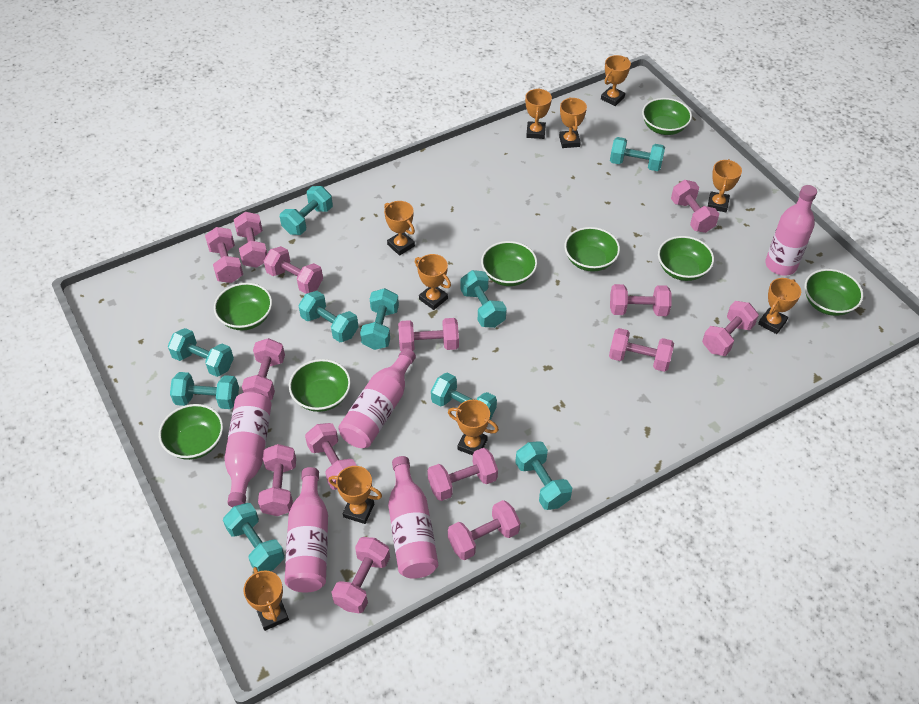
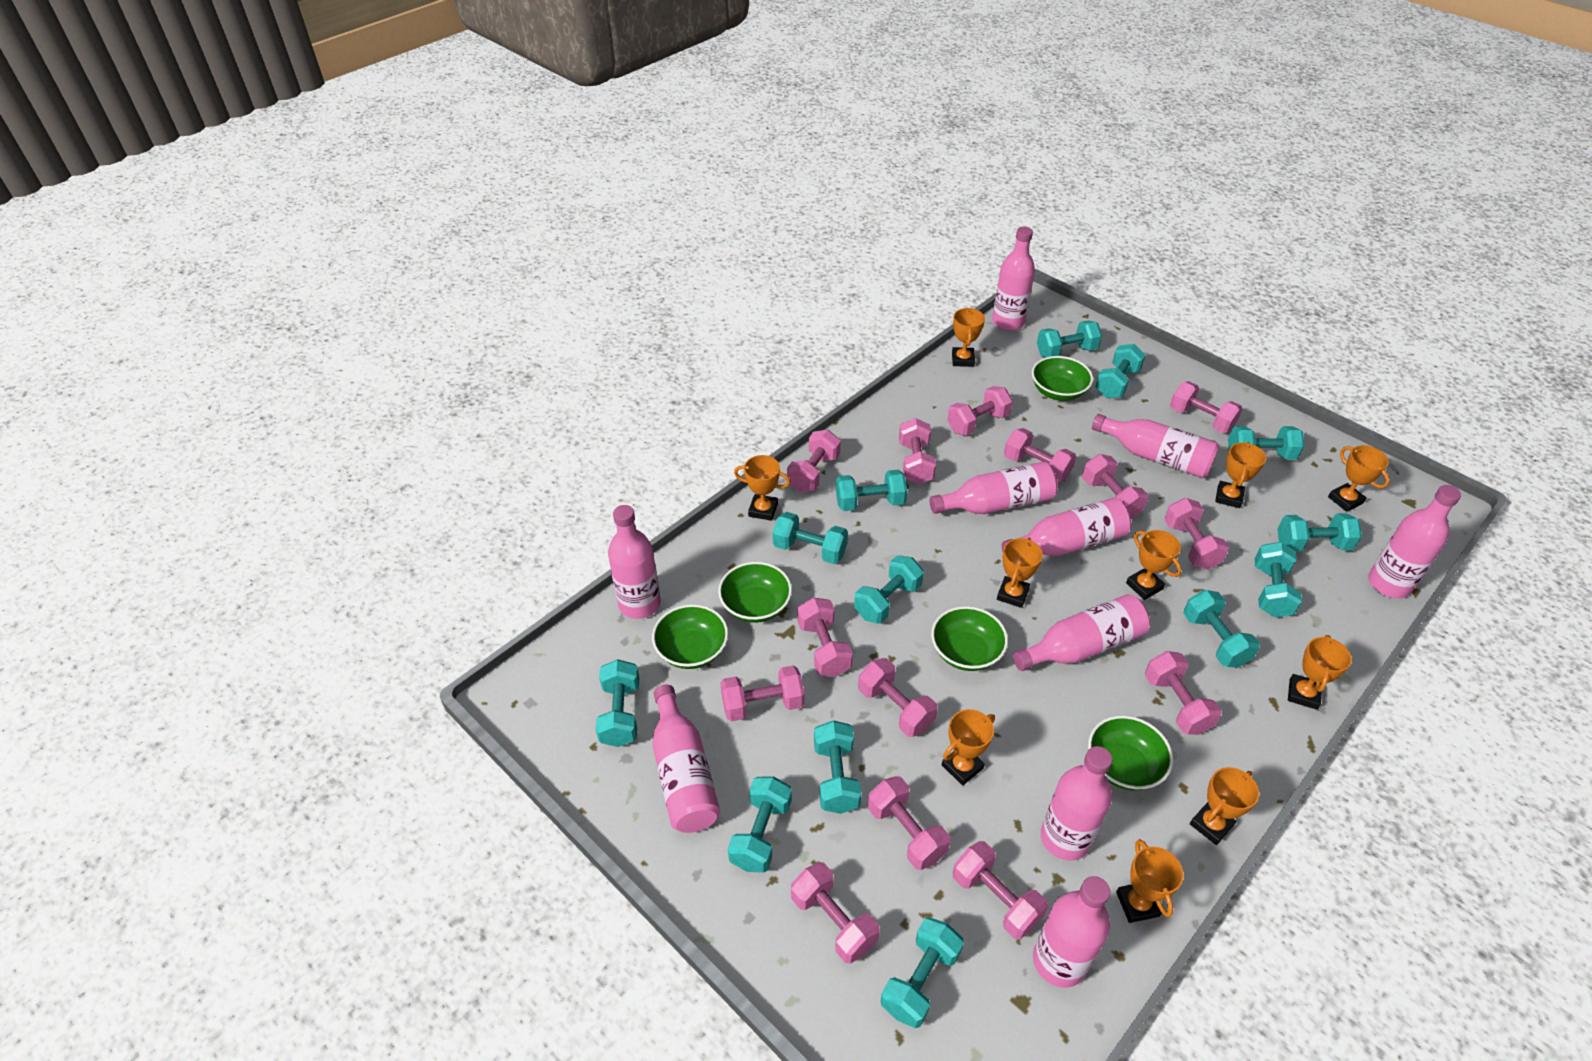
green bowl: 8 -> 5
pink bottle: 5 -> 10
turquoise dumbbell: 10 -> 13

